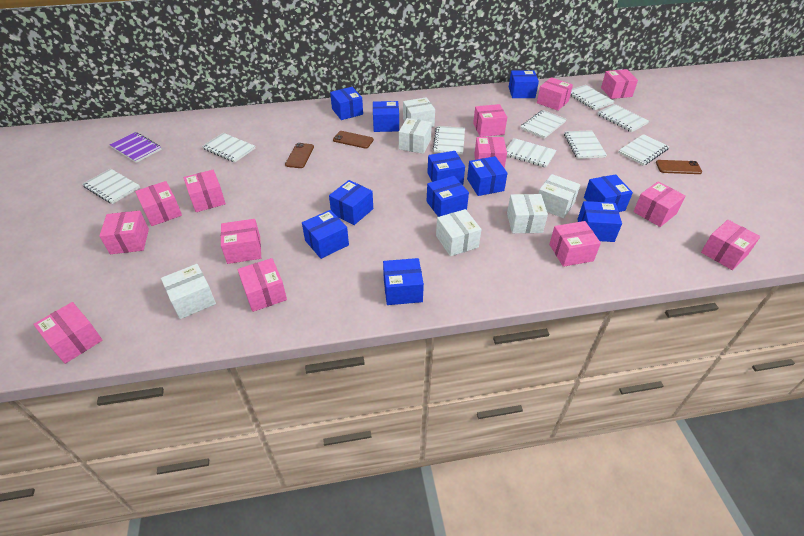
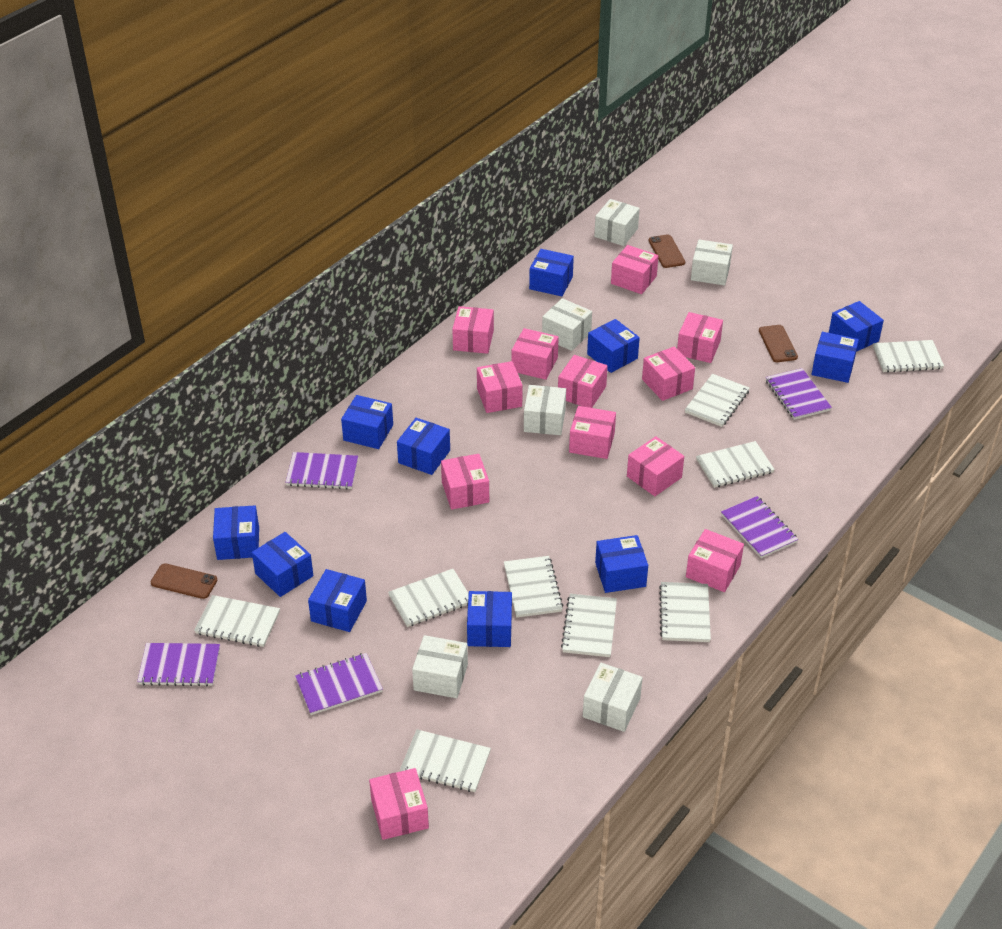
pink box: 13 -> 12
purple notebook: 1 -> 5

